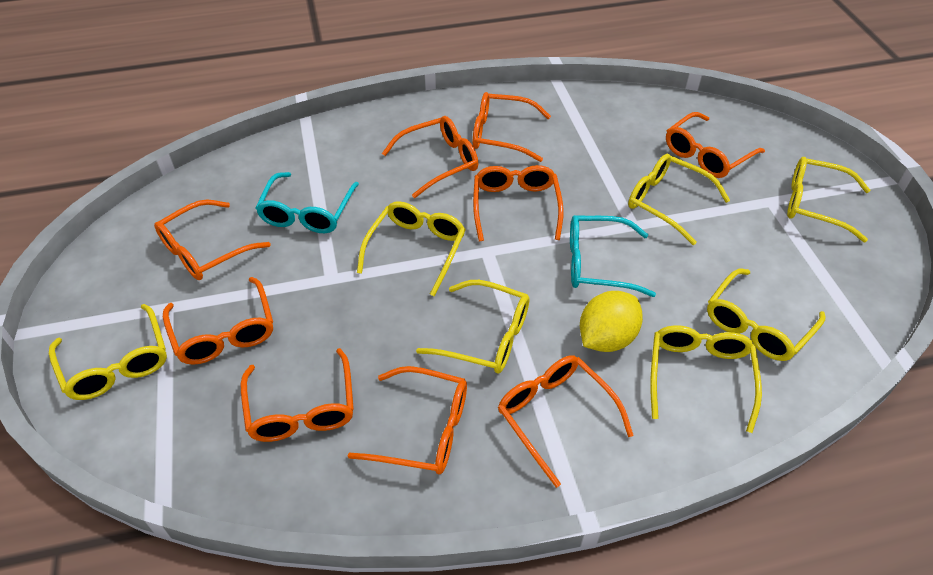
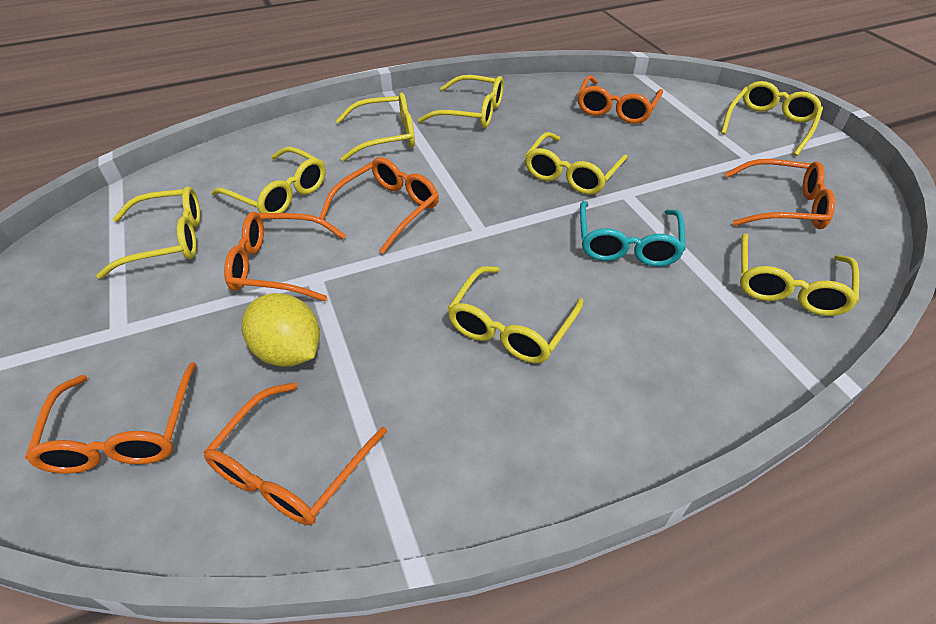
orange glasses: 9 -> 6
turquoise glasses: 2 -> 1
yellow glasses: 7 -> 8

